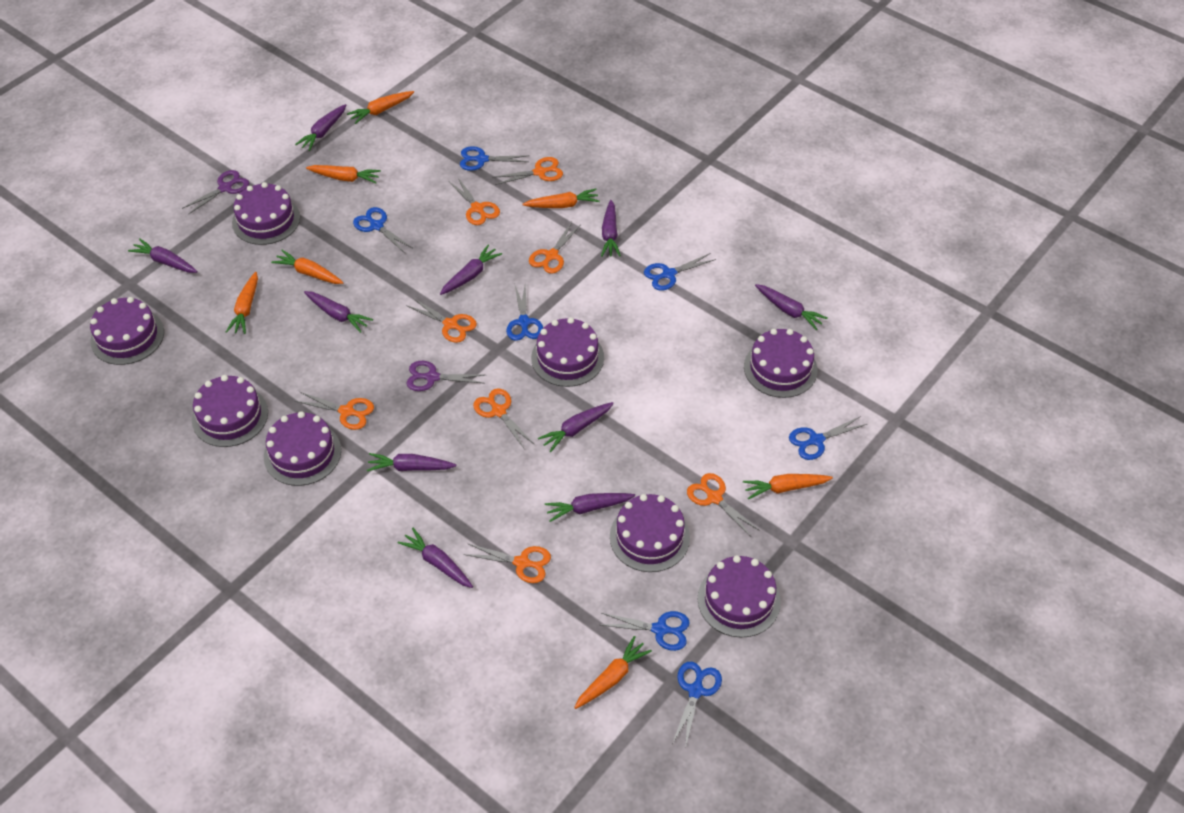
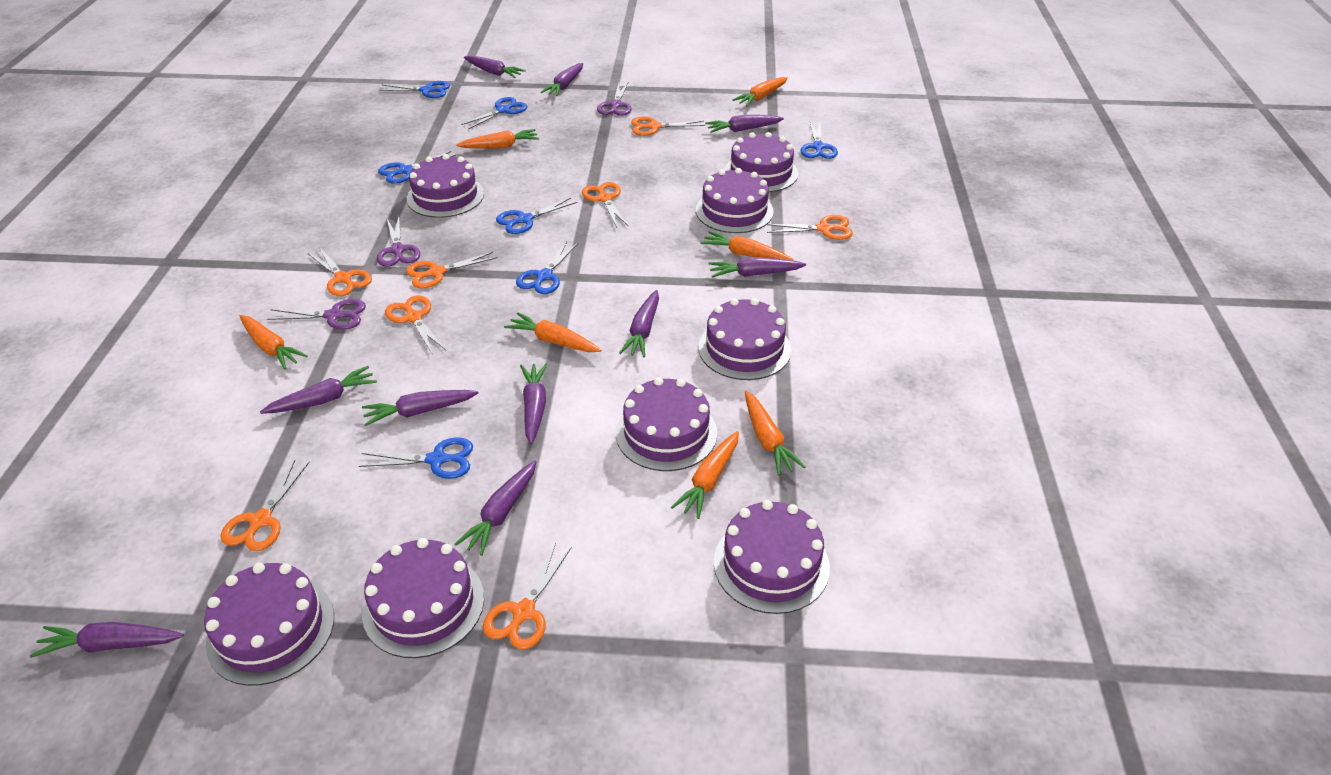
purple scissors: 2 -> 3

